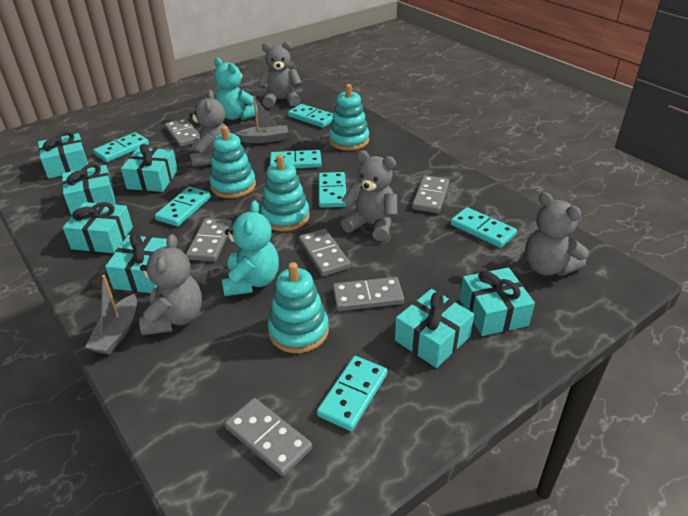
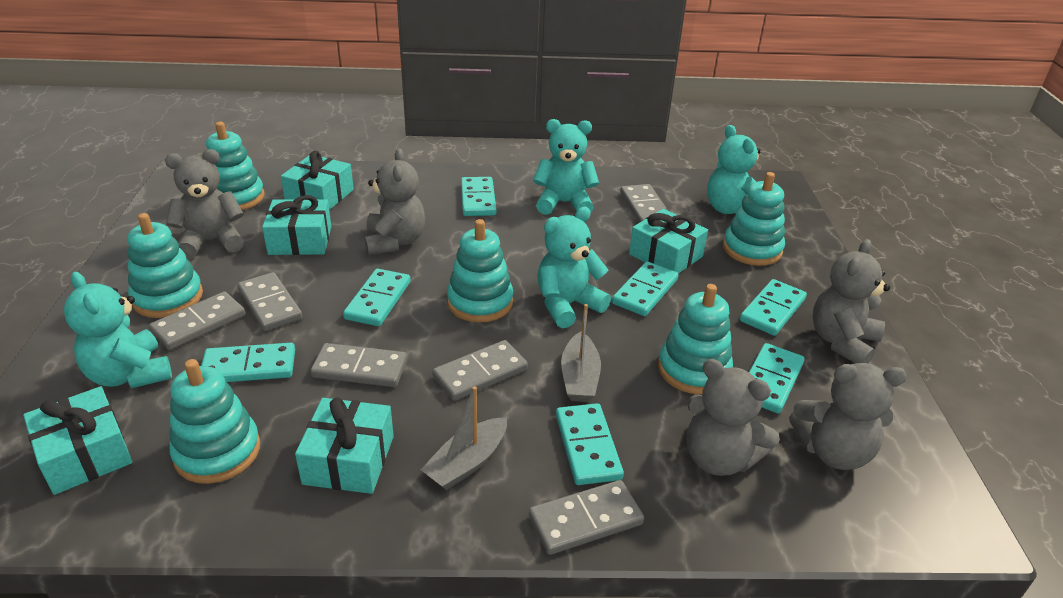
turquoise gift: 7 -> 5
turquoise stacking toy: 4 -> 6
turquoise teddy bear: 2 -> 4

